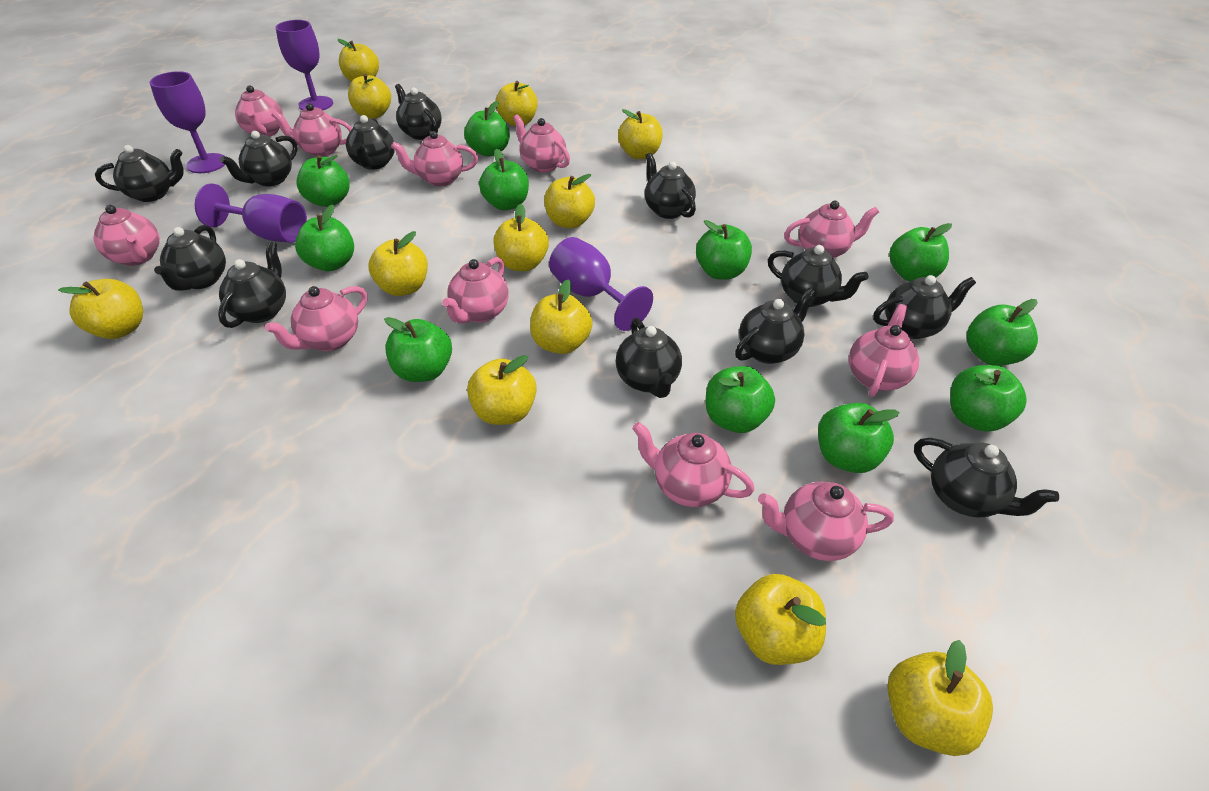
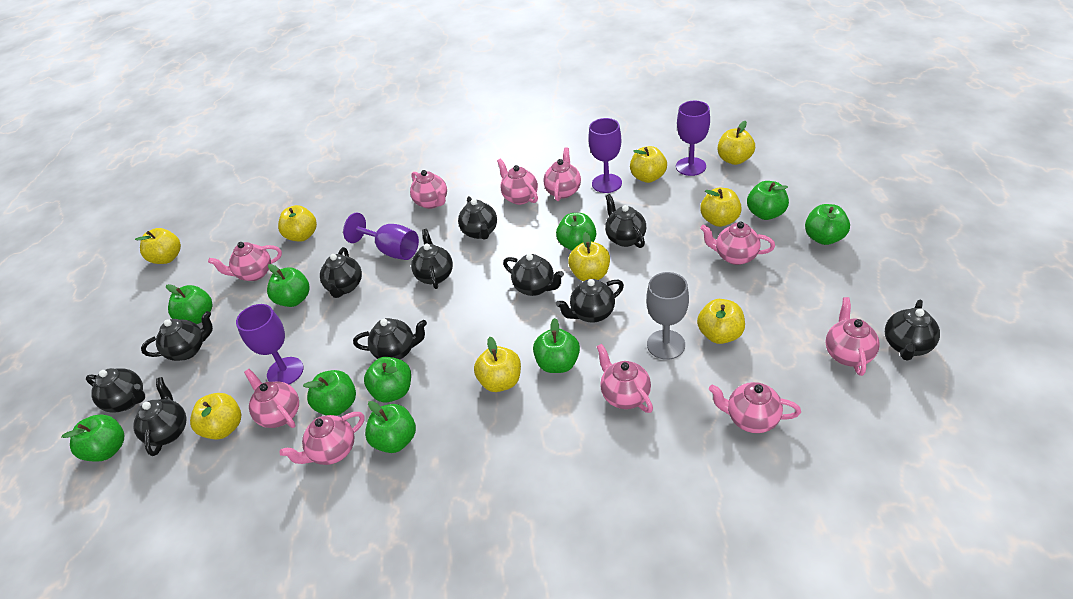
black teapot: 12 -> 11
green apple: 11 -> 10
grey goblet: 0 -> 1
pink teapot: 11 -> 10
yellow apple: 12 -> 9

